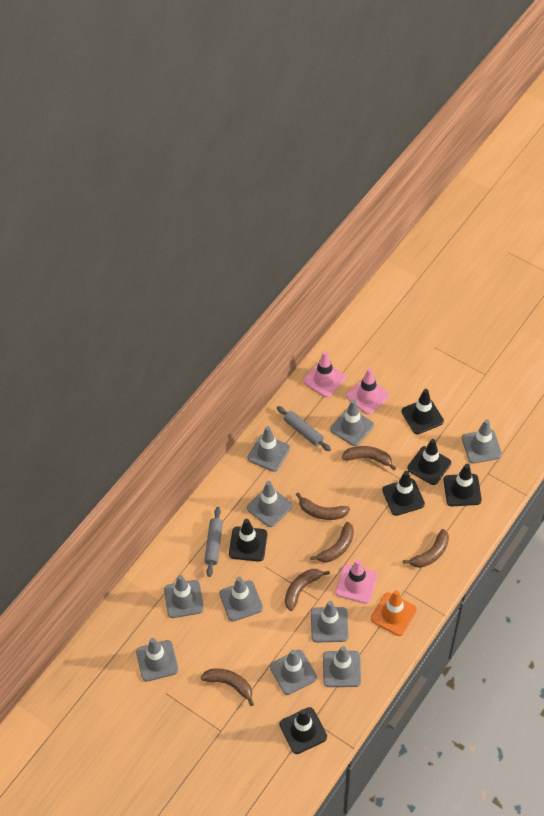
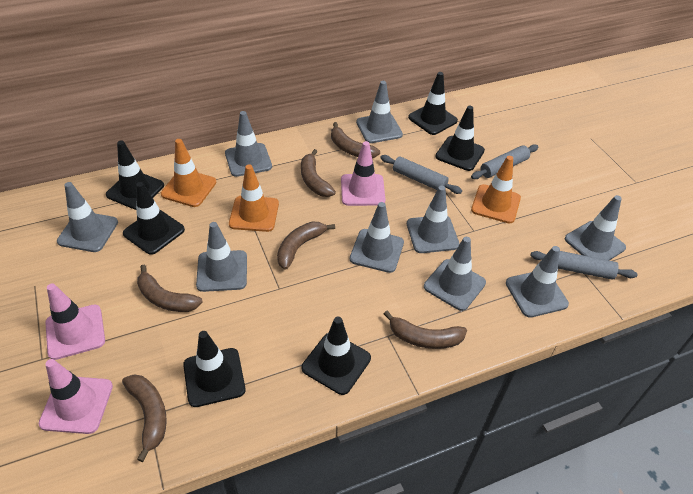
grey rolling pin: 2 -> 3
grey traffic cone: 10 -> 9
orange traffic cone: 1 -> 3

